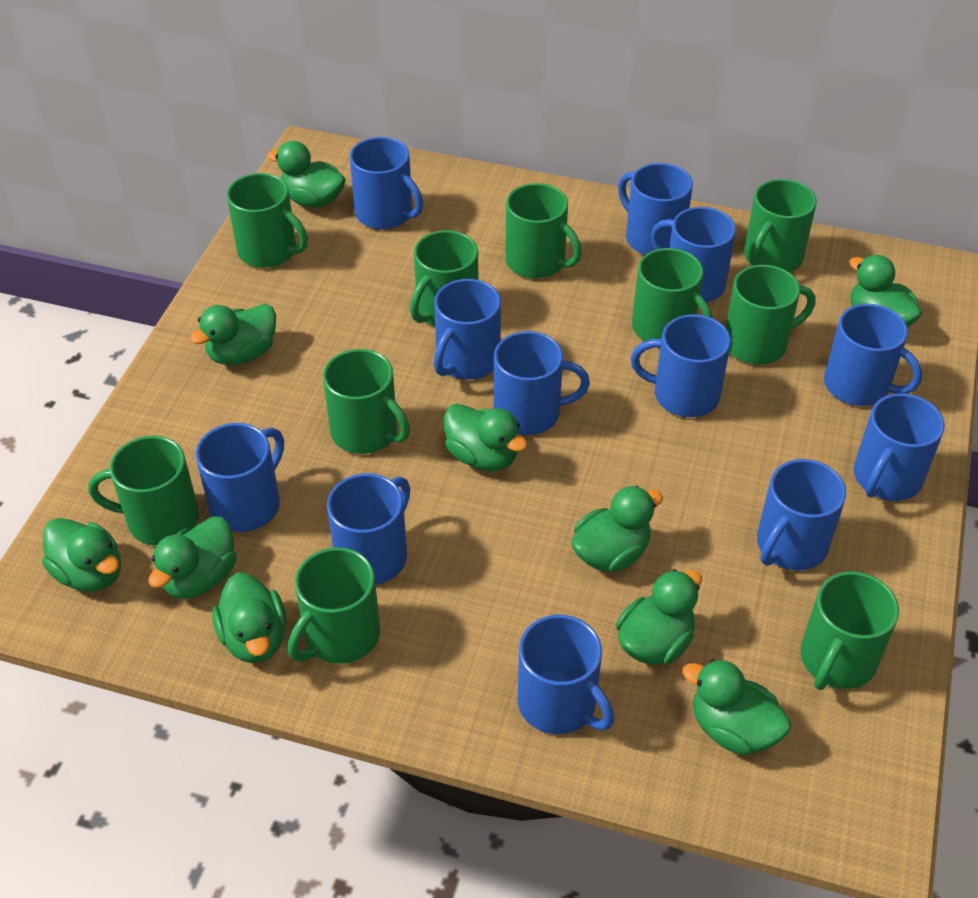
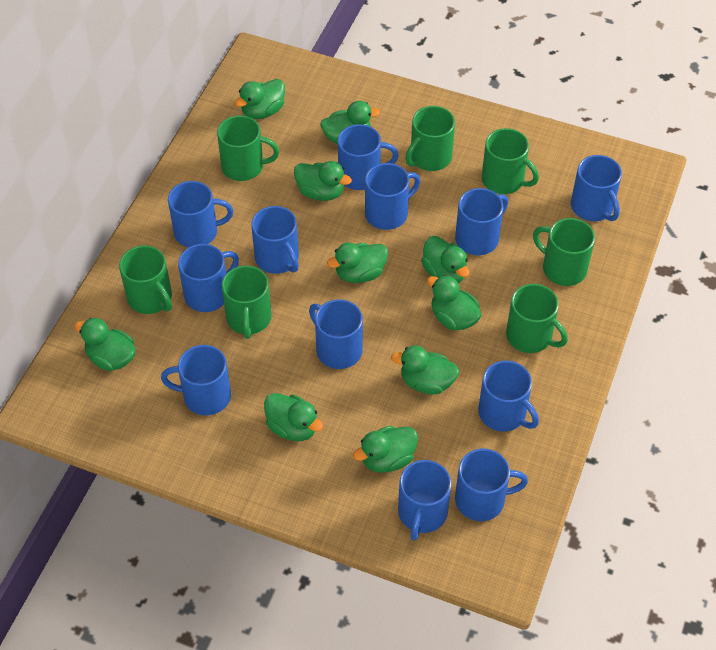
green mug: 10 -> 7

